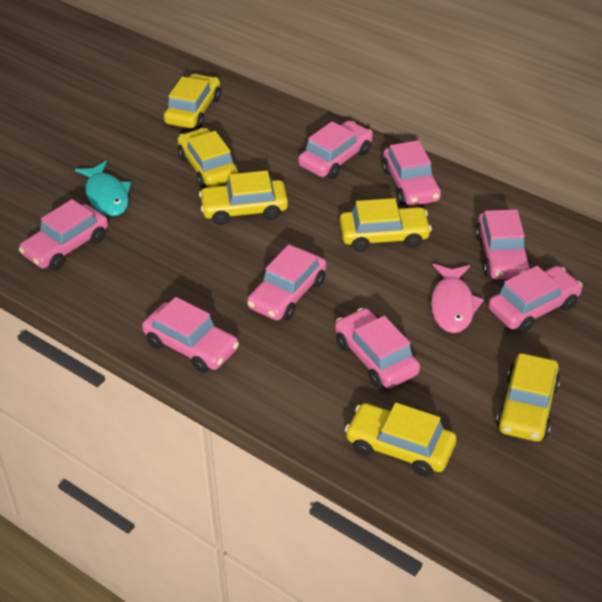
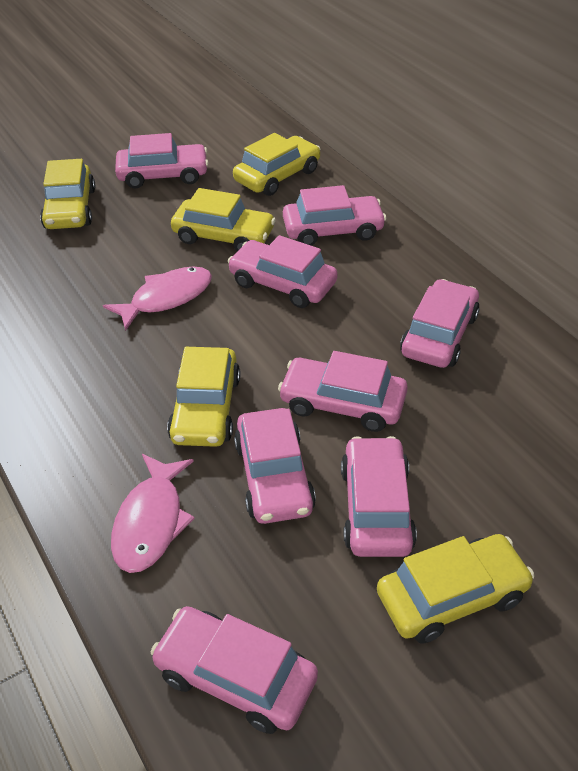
pink fish: 1 -> 2
turquoise fish: 1 -> 0
yellow car: 6 -> 5

